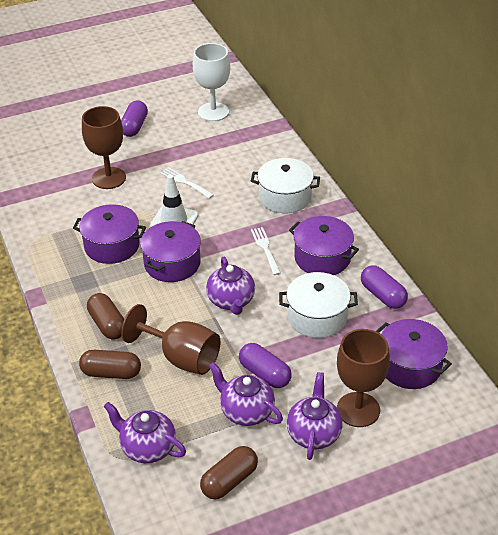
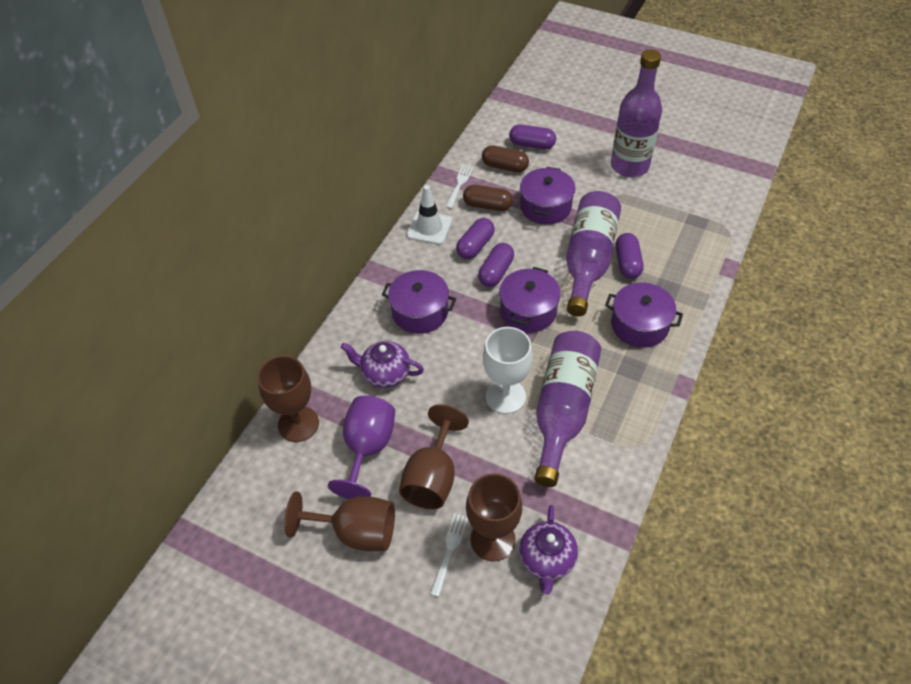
brown capsule: 3 -> 2
brown goblet: 3 -> 4
purple bottle: 0 -> 3
purple capsule: 3 -> 4
purple goblet: 0 -> 1
purple teapot: 4 -> 2
white pot: 2 -> 0

